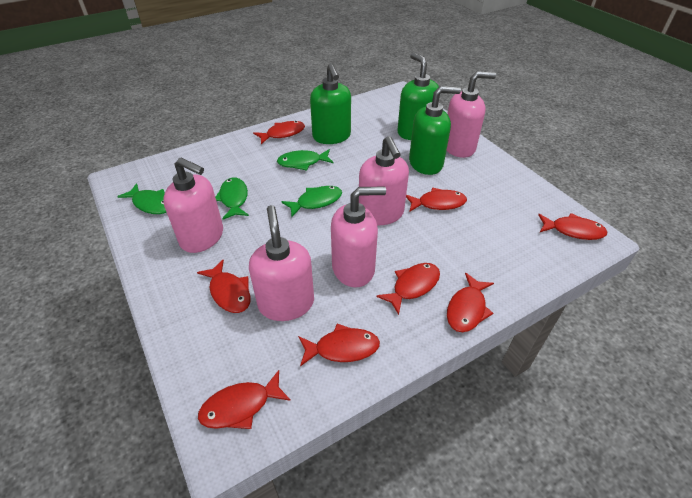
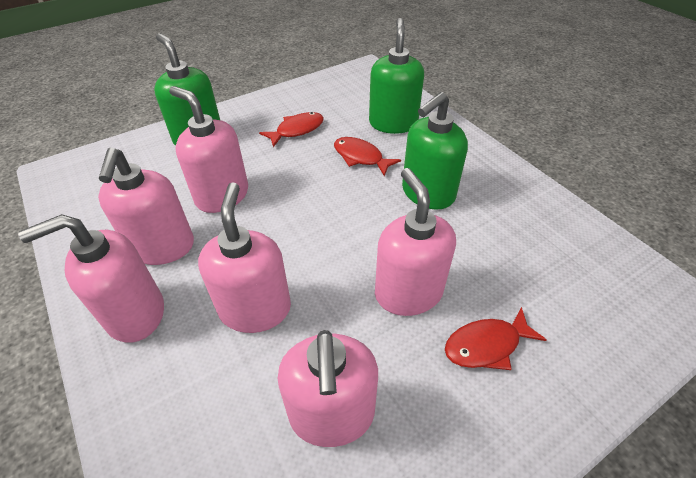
green fish: 4 -> 0
pink soap dispenser: 5 -> 6
red fish: 8 -> 3

